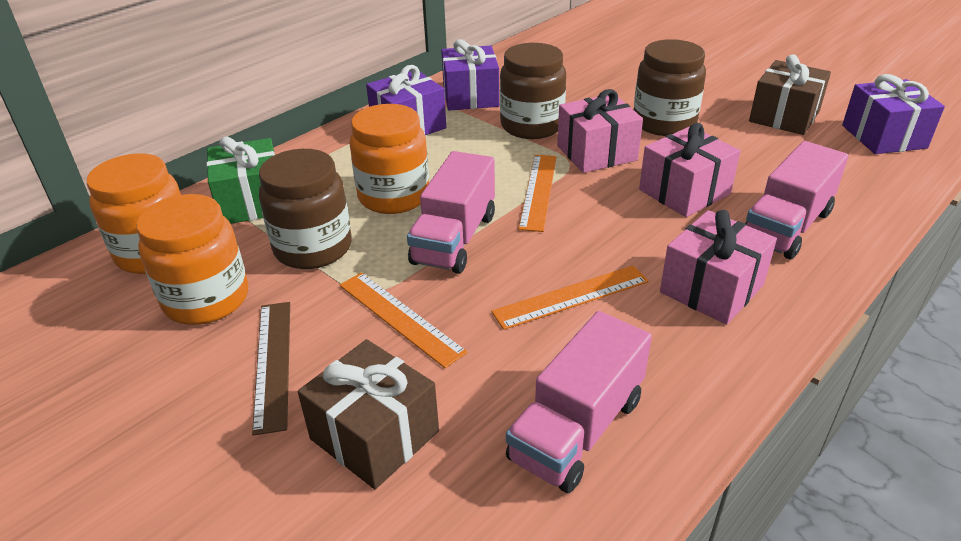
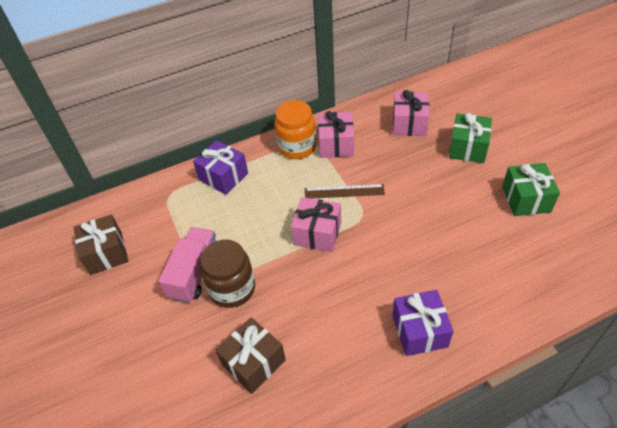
brown jar: 3 -> 1
green gift: 1 -> 2
orange jar: 3 -> 1
orange ruler: 3 -> 0
pink truck: 3 -> 1
purple gift: 3 -> 2

